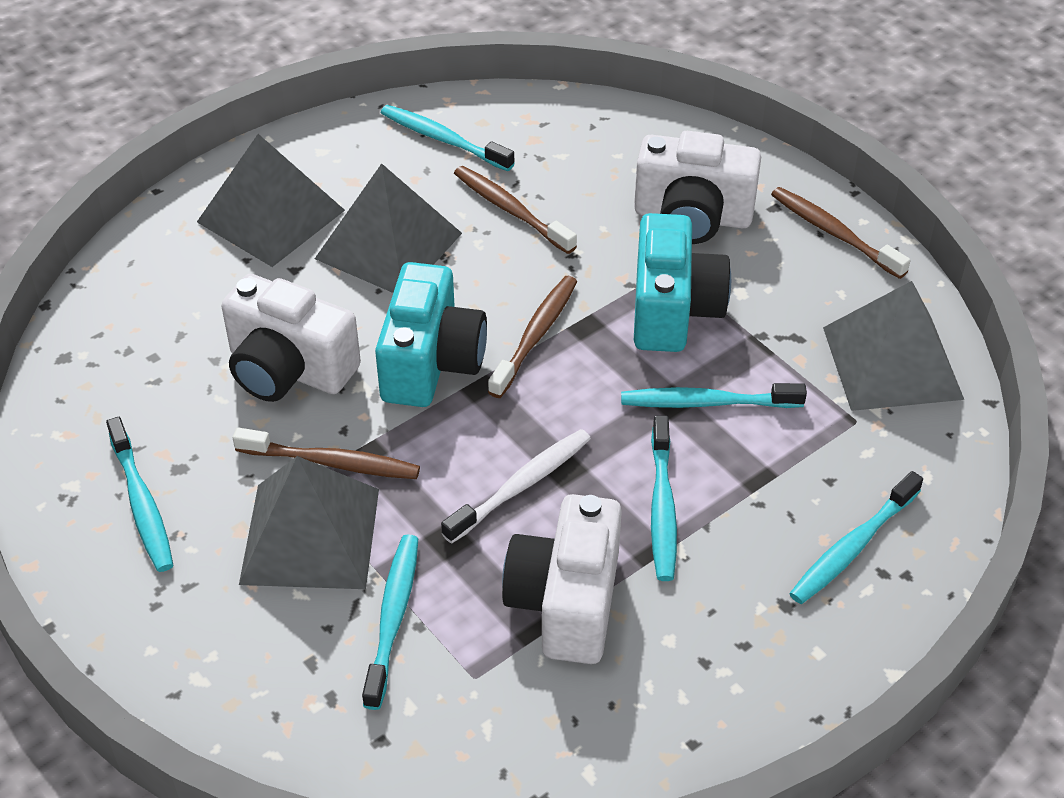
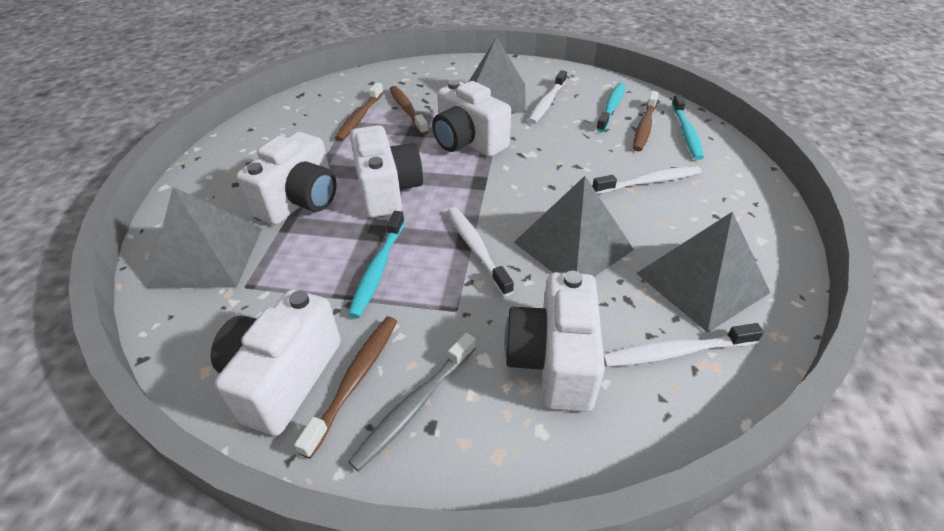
grey toothbrush: 0 -> 1
turquoise camera: 2 -> 0
turquoise toothbrush: 6 -> 3
white camera: 3 -> 5
white toothbrush: 1 -> 4

